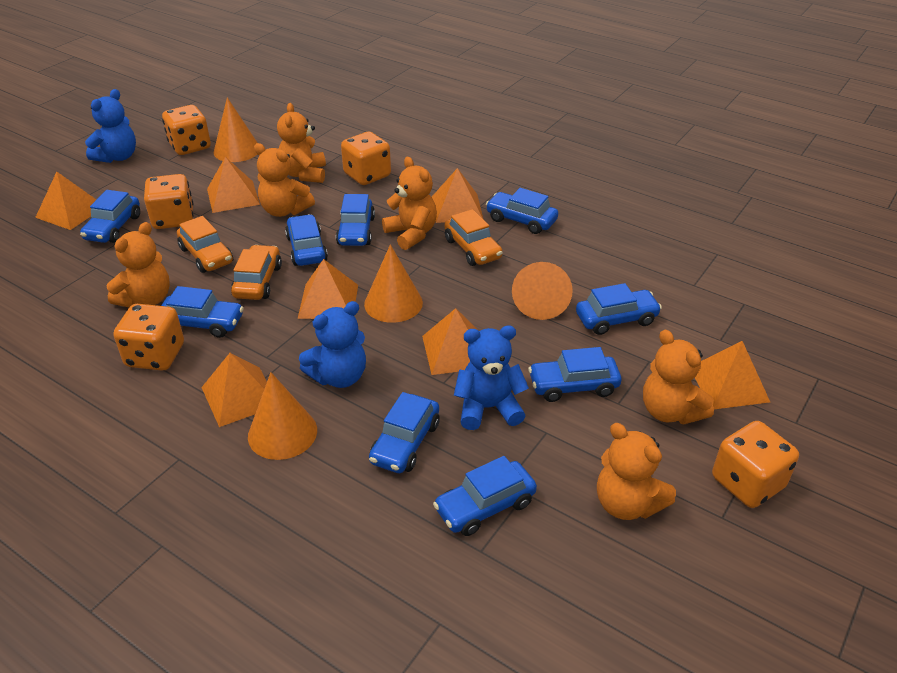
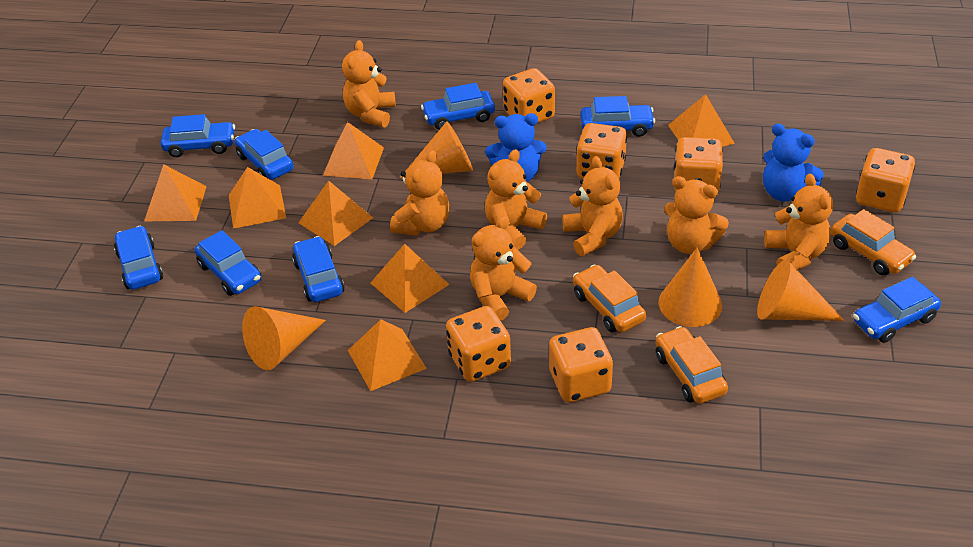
blue car: 9 -> 8
blue teddy bear: 3 -> 2
orange dice: 5 -> 6
orange teddy bear: 6 -> 7

